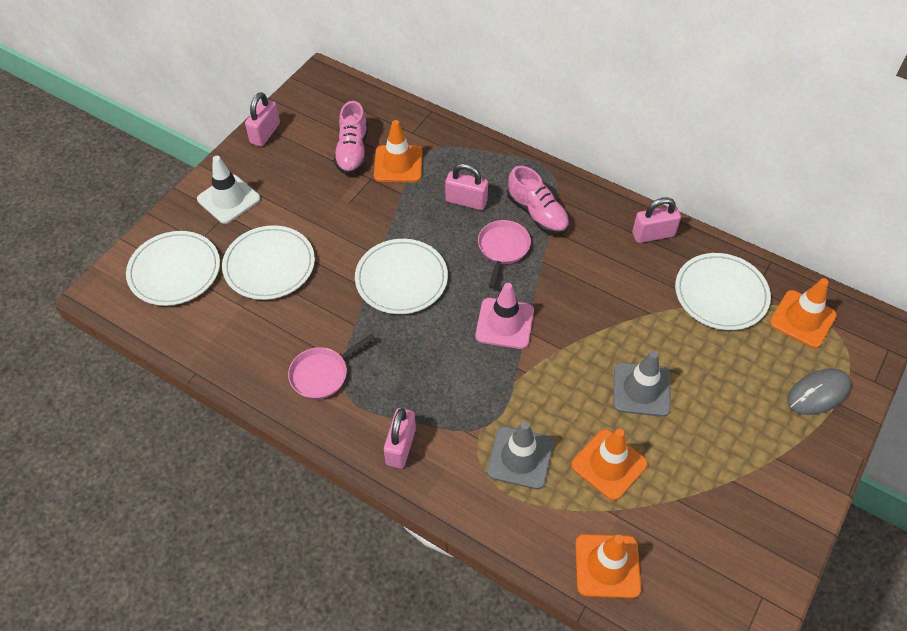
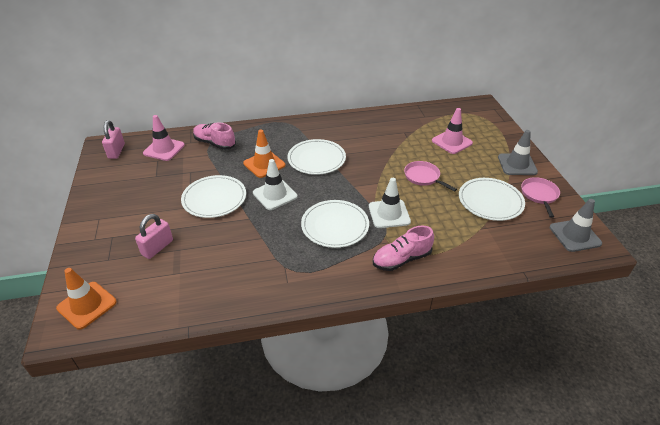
grey mouse: 1 -> 0
orange traffic cone: 4 -> 2
pink padlock: 4 -> 2
pink traffic cone: 1 -> 2
white traffic cone: 1 -> 2

